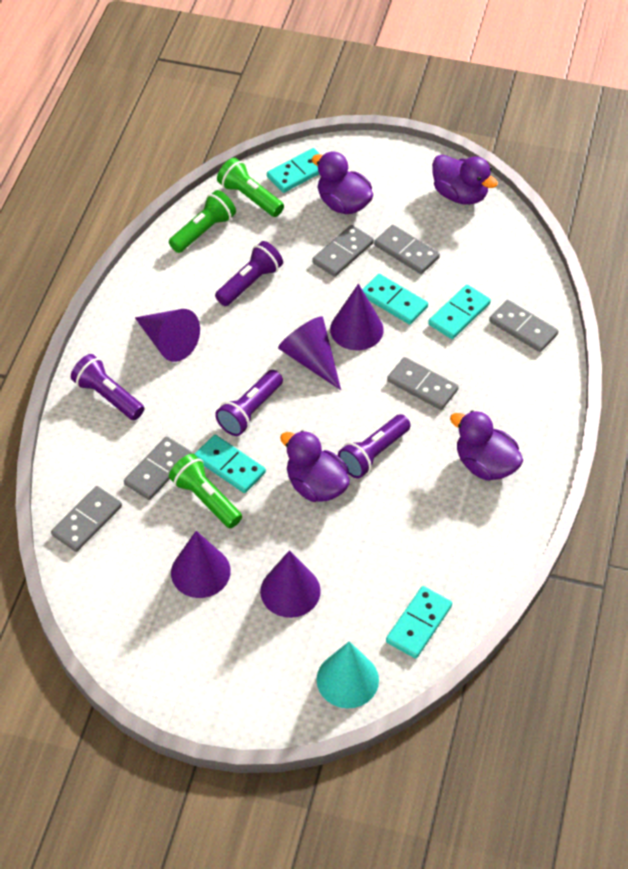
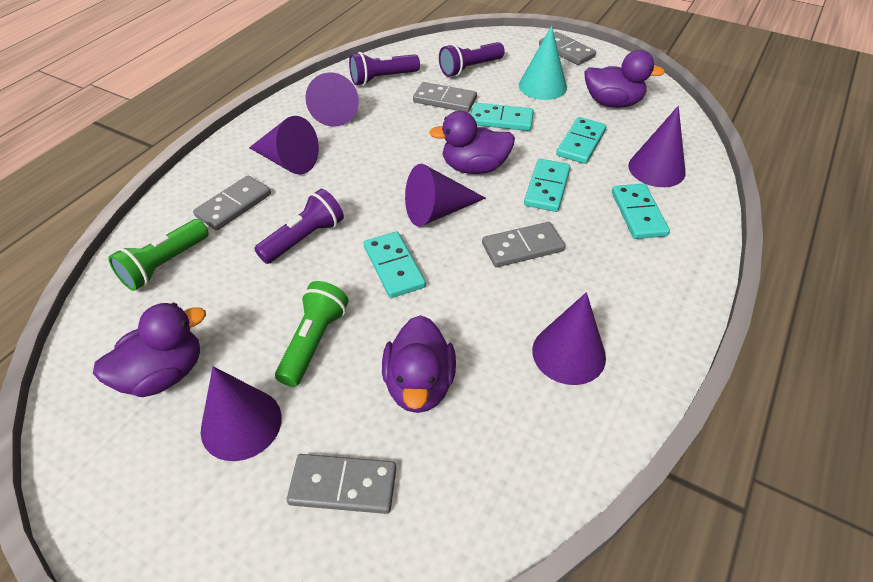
green flashlight: 3 -> 2
grey domino: 6 -> 5
purple cone: 5 -> 6
purple flashlight: 4 -> 3

